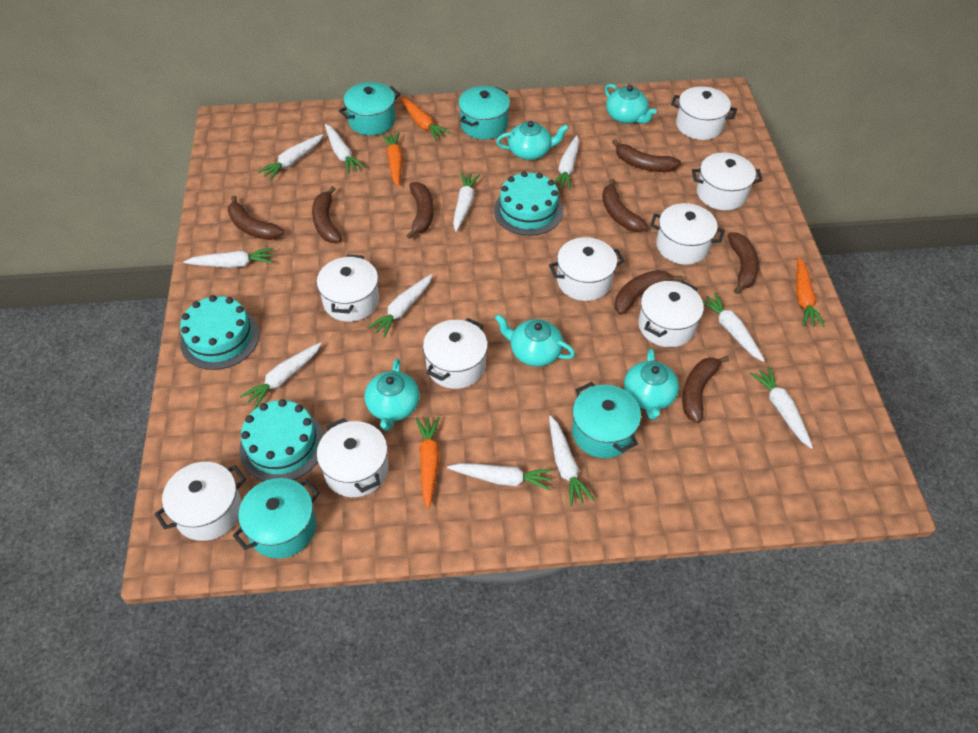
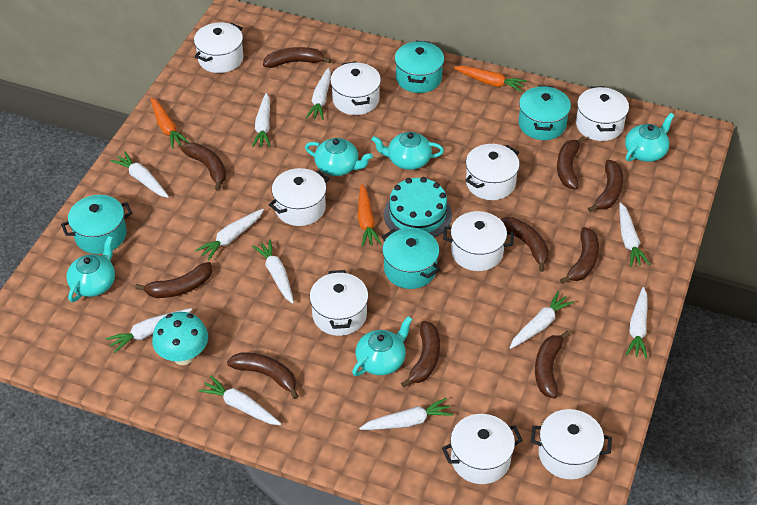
brown banana: 8 -> 10
orange carrot: 4 -> 3
turquoise cake: 3 -> 1
turquoise mushroom: 0 -> 1

